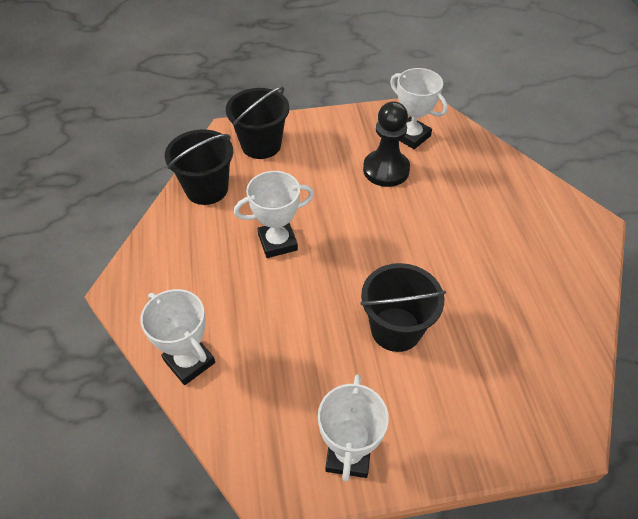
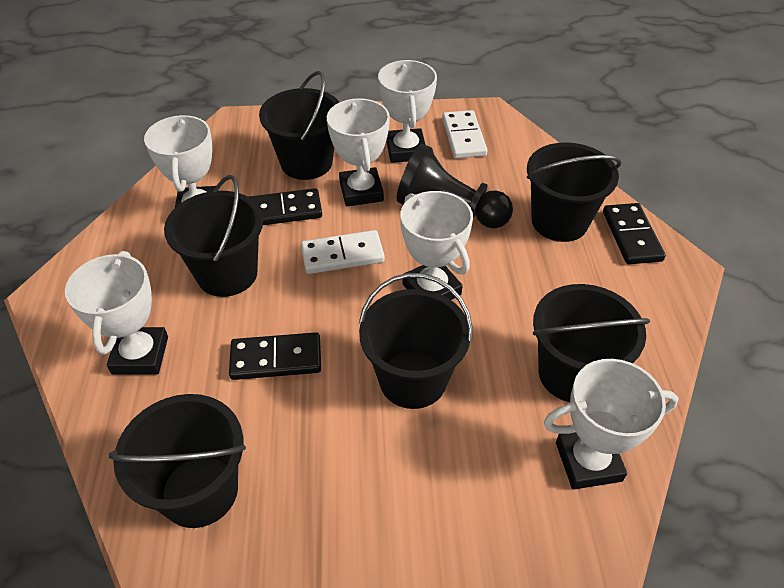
black bucket: 3 -> 6
black domino: 0 -> 3
white domino: 0 -> 2
white trophy: 4 -> 6

